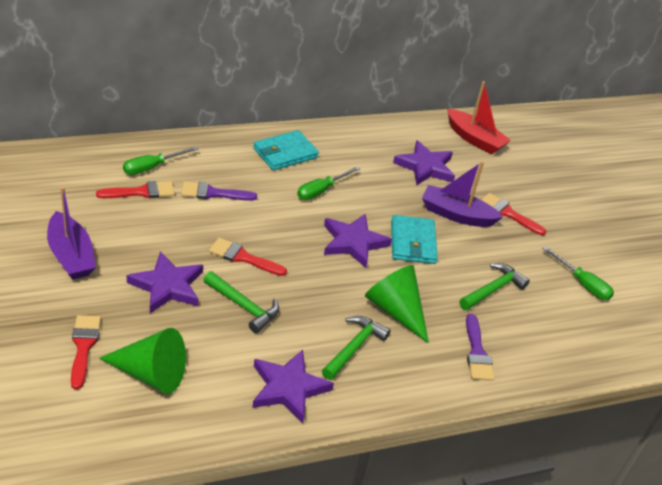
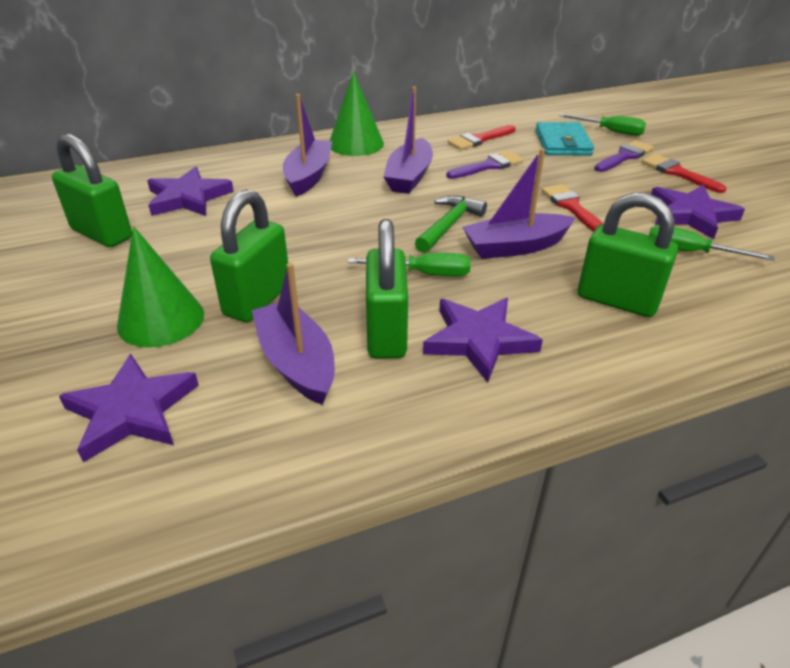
green hammer: 3 -> 1
green padlock: 0 -> 4
purple boat: 2 -> 4
red boat: 1 -> 0
red brush: 4 -> 3
turquoise wallet: 2 -> 1

